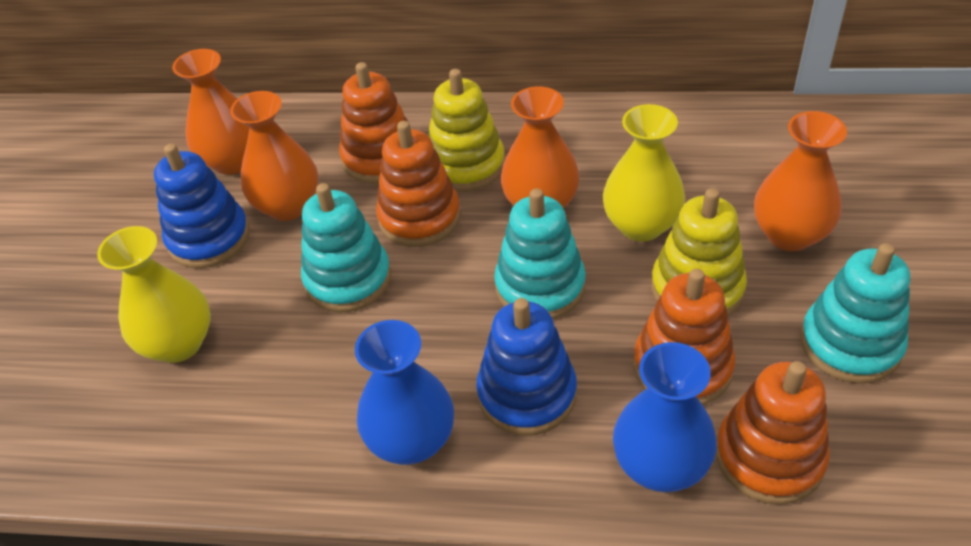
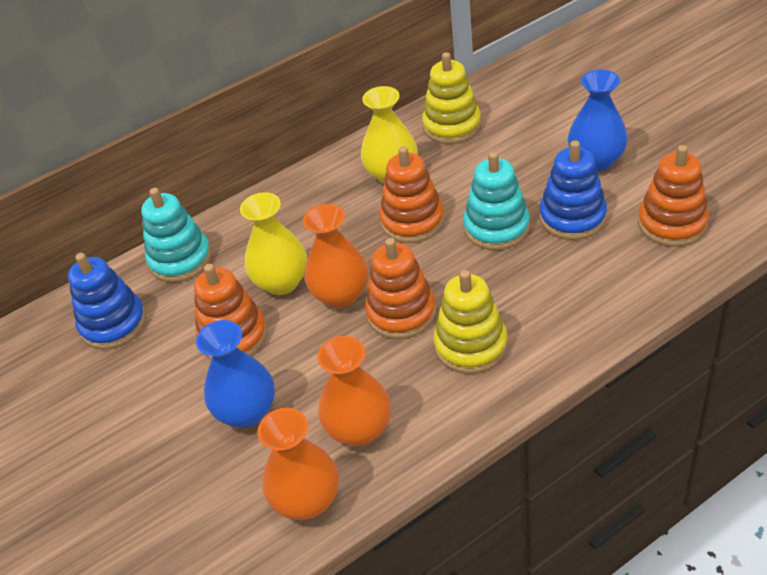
orange vase: 4 -> 3
turquoise stacking toy: 3 -> 2

